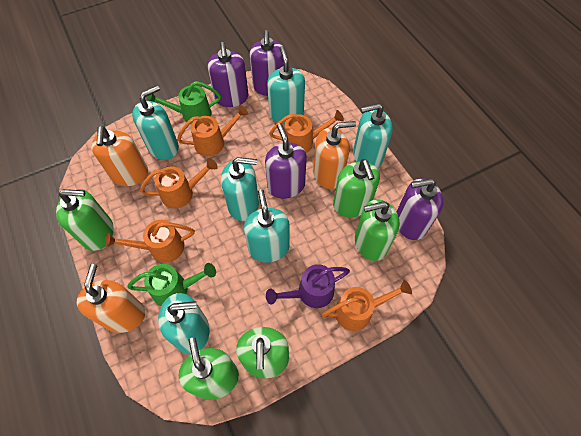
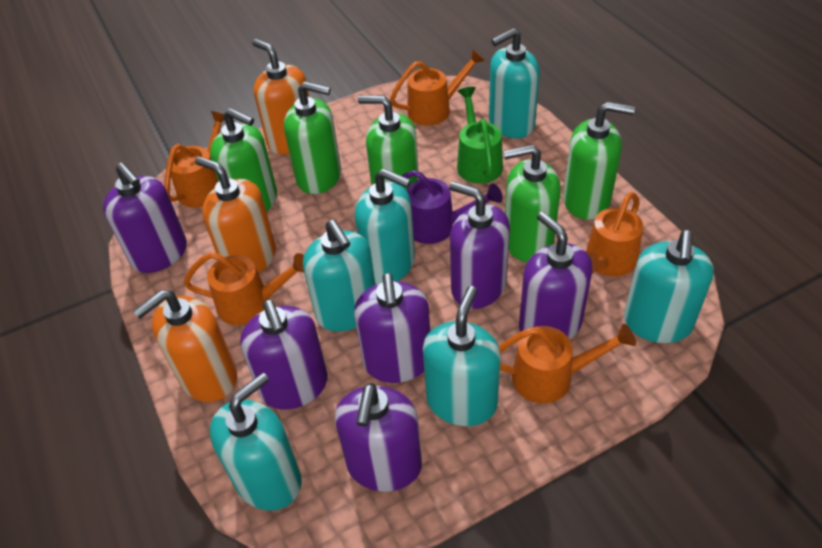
green watering can: 2 -> 1
purple soap dispenser: 4 -> 6

